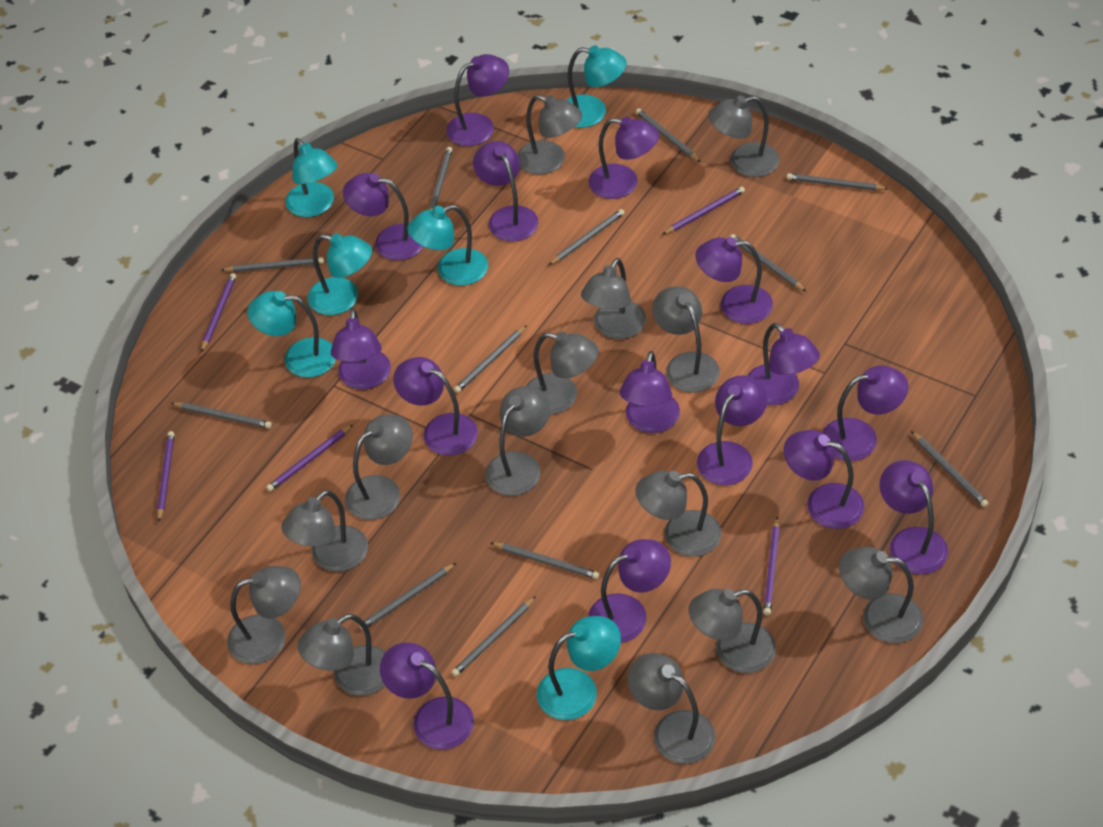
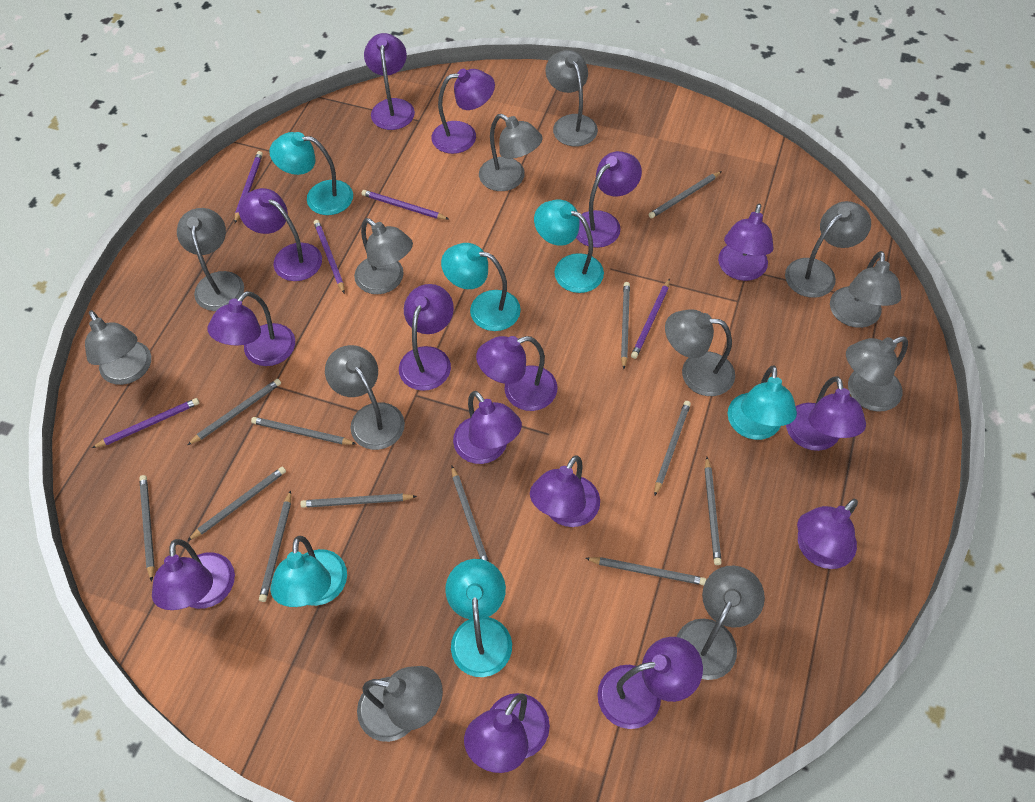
grey lamp: 14 -> 12

